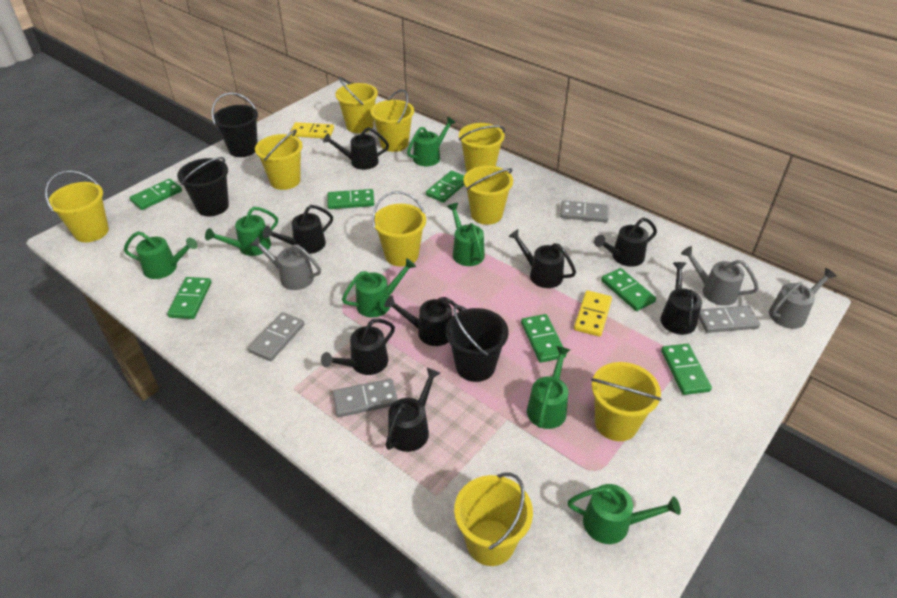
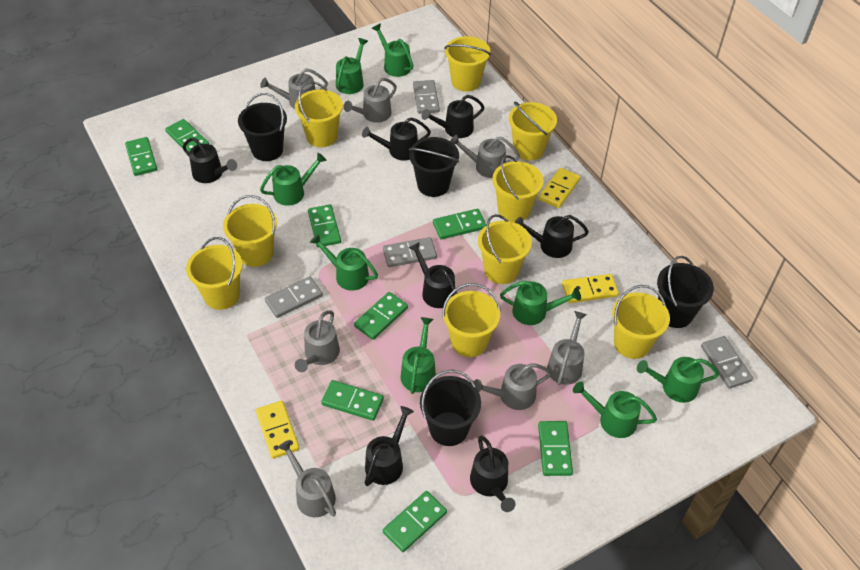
black bucket: 3 -> 4
black watering can: 8 -> 7
green domino: 7 -> 8
green watering can: 7 -> 8
grey watering can: 3 -> 7
yellow domino: 2 -> 3

